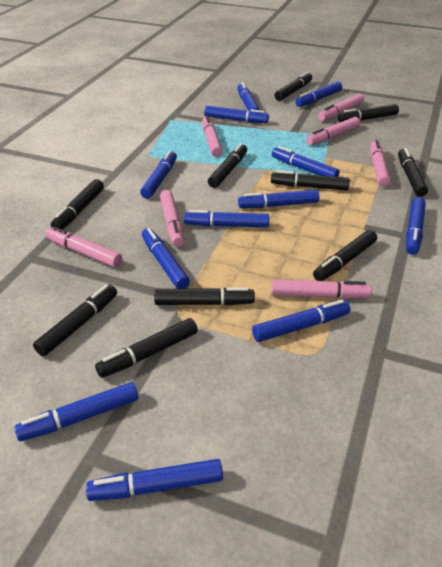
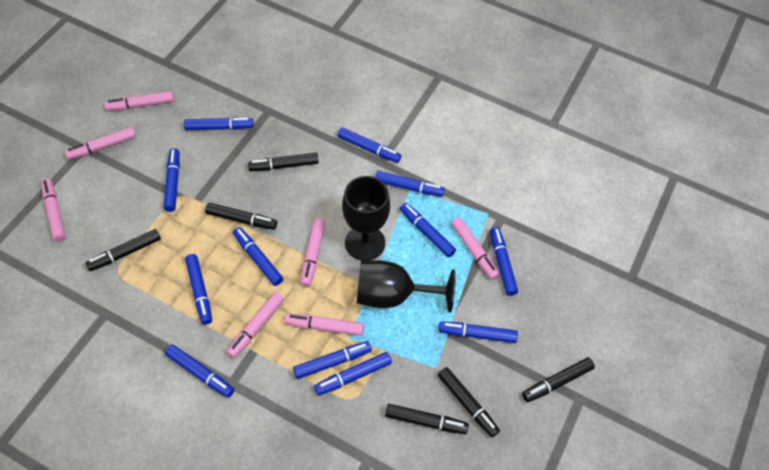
black goblet: 0 -> 2
black marker: 10 -> 6

